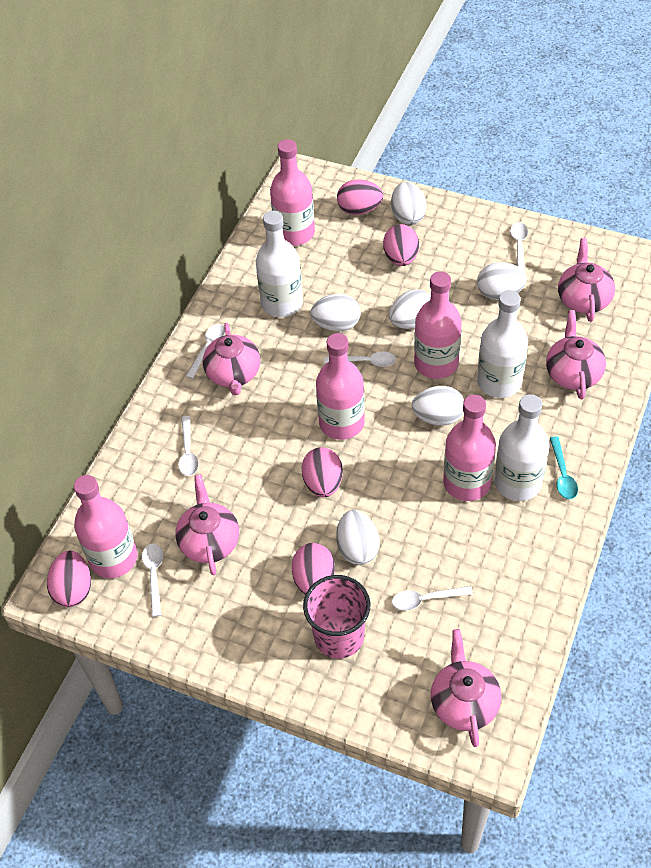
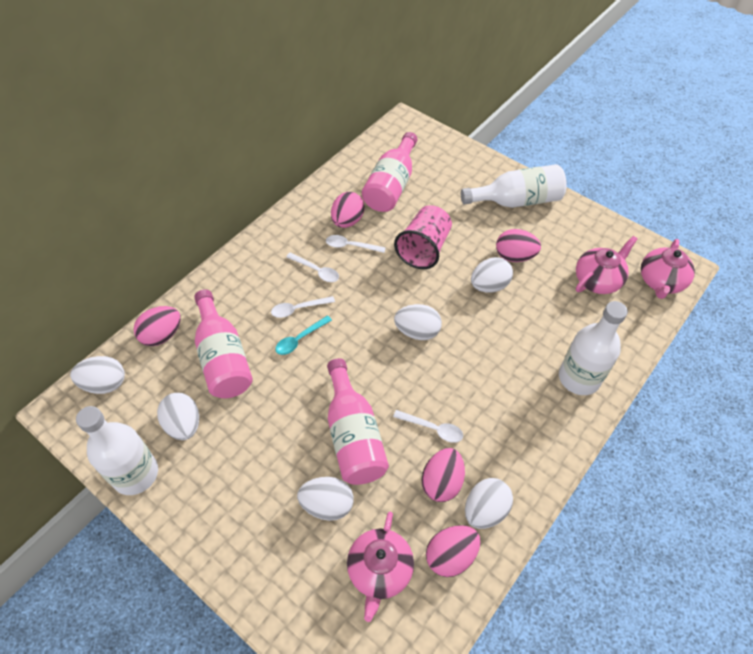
pink bottle: 5 -> 3
pink teapot: 5 -> 3
white spoon: 6 -> 4

